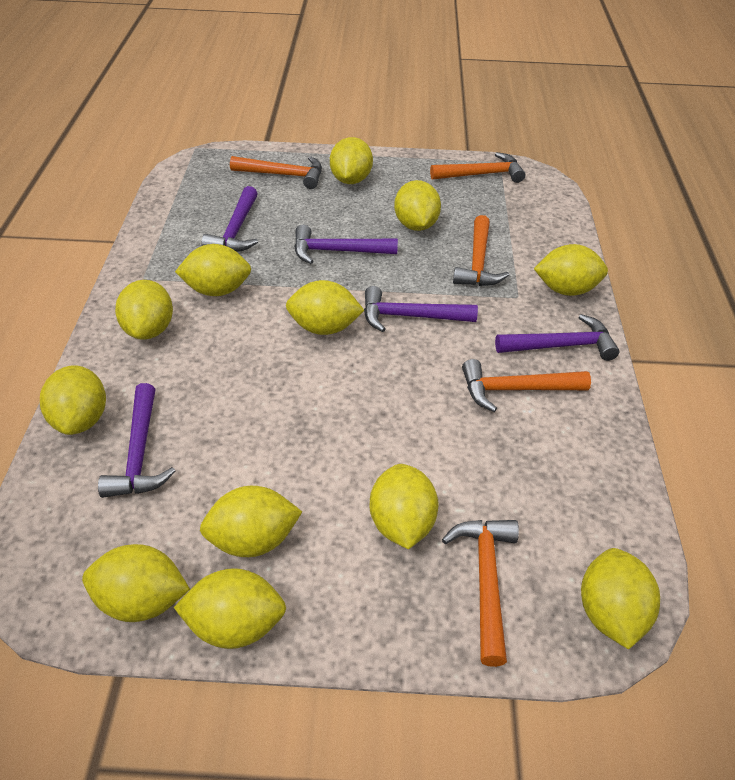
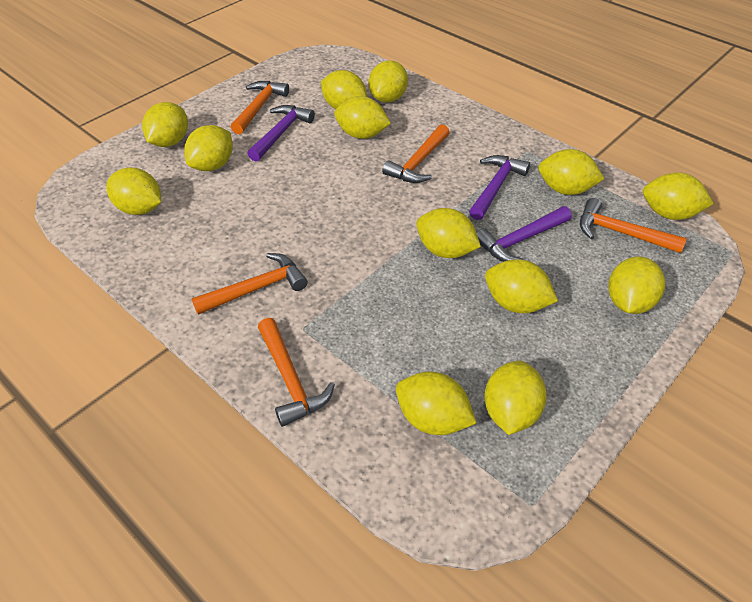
purple hammer: 5 -> 3
yellow lemon: 12 -> 13

